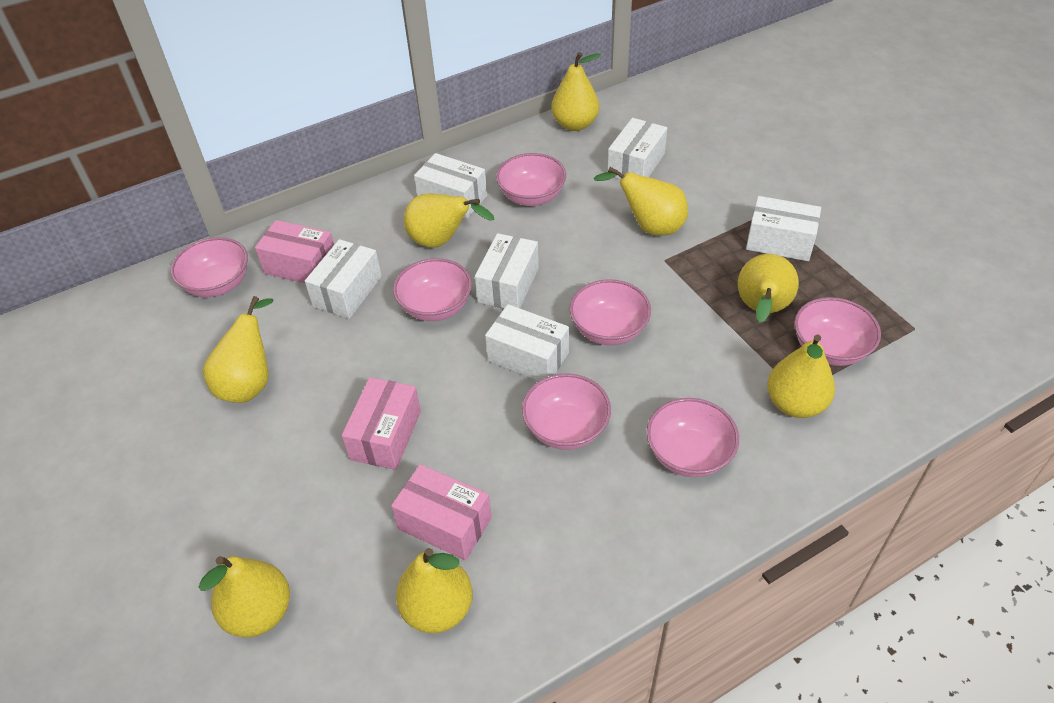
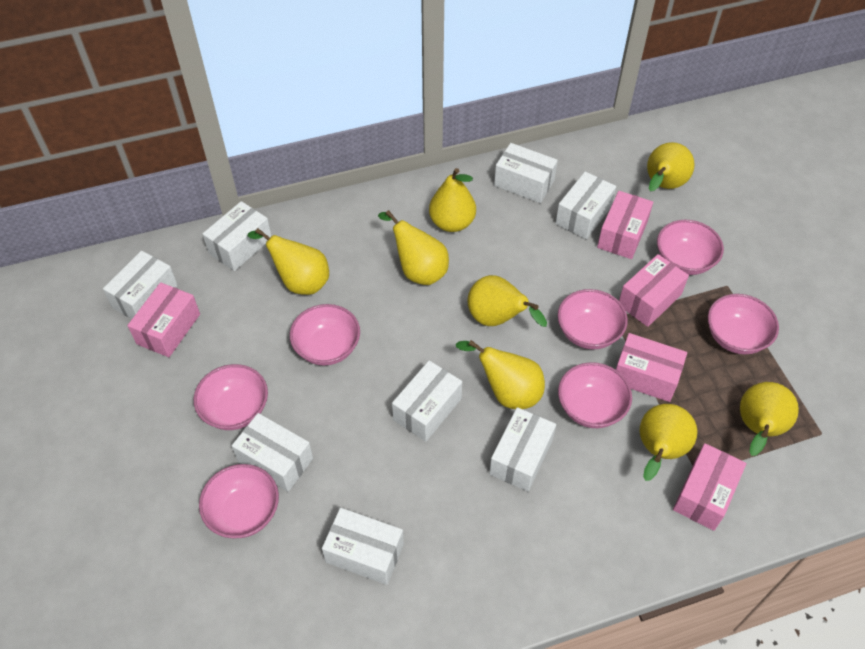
pink box: 3 -> 5
white box: 6 -> 8

